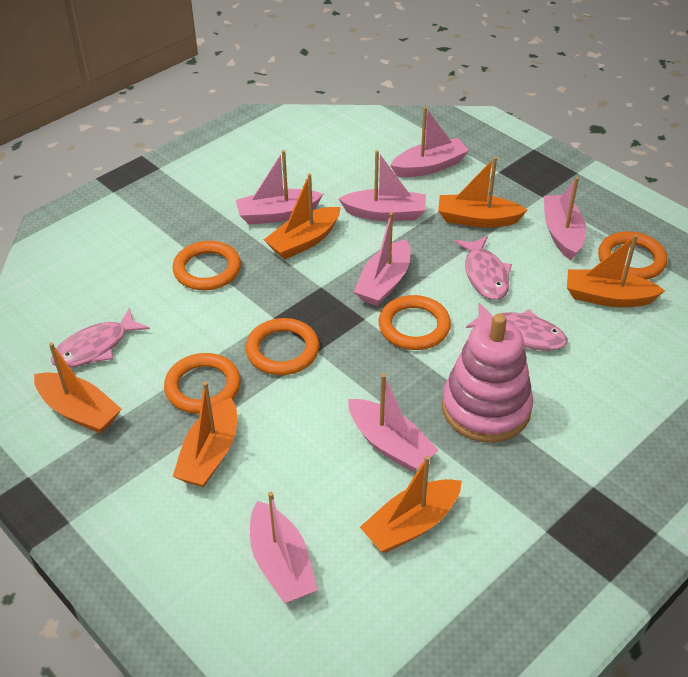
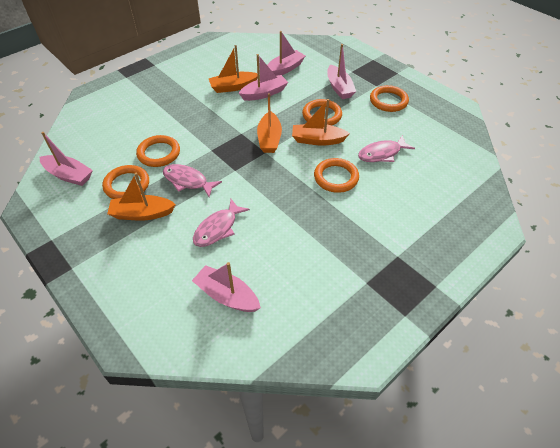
orange boat: 6 -> 4
pink boat: 7 -> 5
pink stacking toy: 1 -> 0

